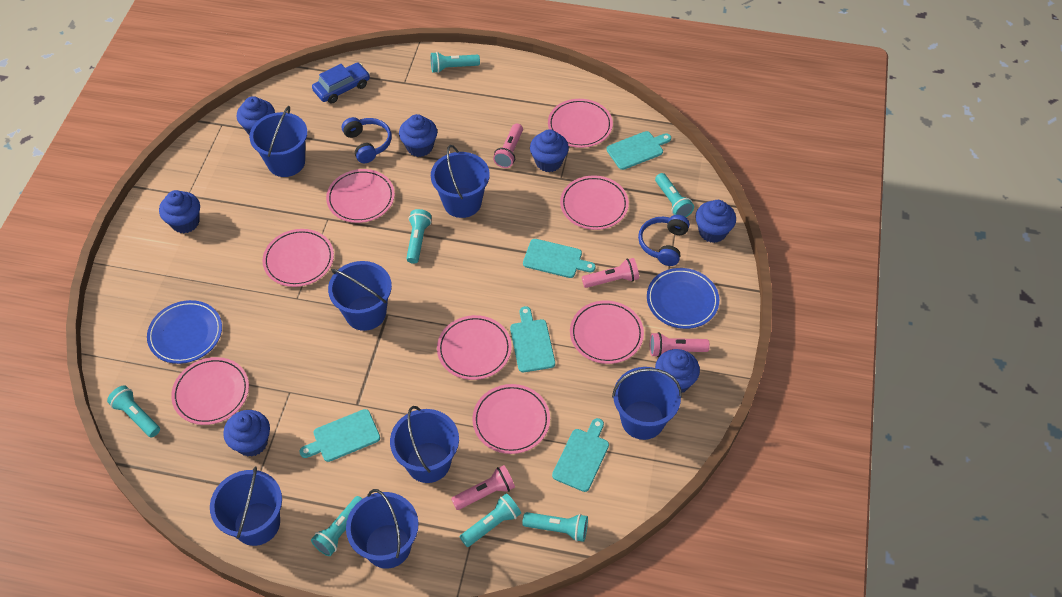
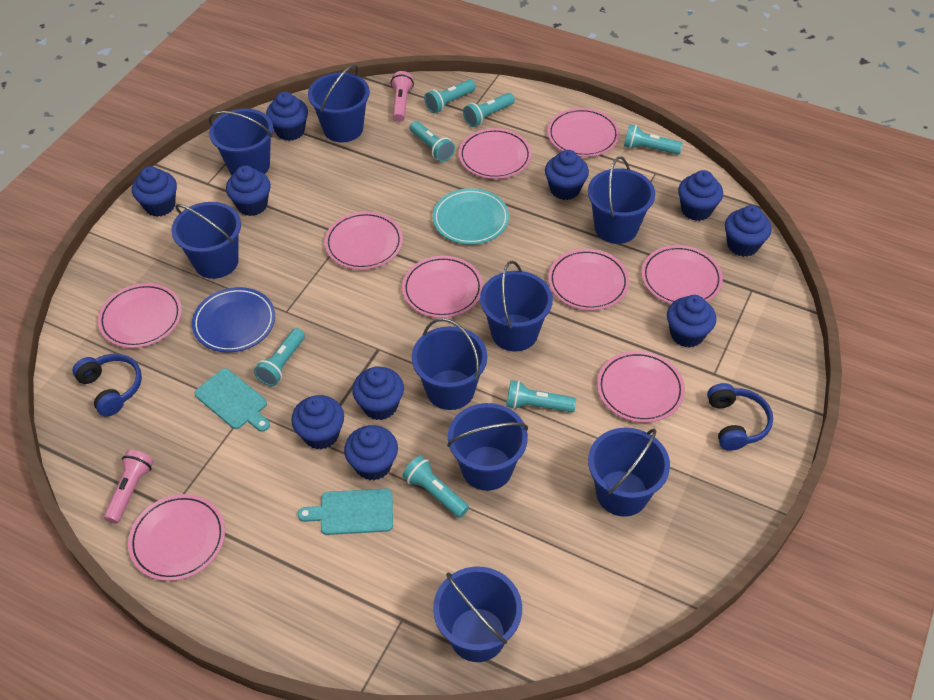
blue bucket: 7 -> 9
blue car: 1 -> 0
blue cupcake: 7 -> 10
blue plate: 2 -> 1
pink flashlight: 4 -> 2
pink plate: 8 -> 9
turquoise cutting board: 5 -> 2
turquoise plate: 0 -> 1

